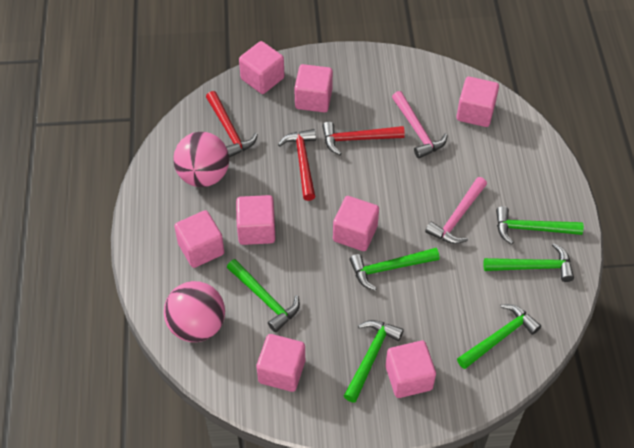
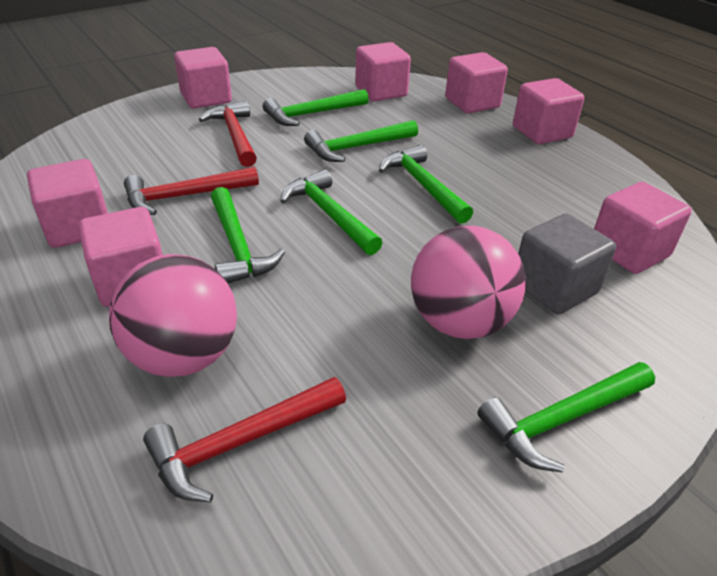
grey cube: 0 -> 1
pink cube: 8 -> 7
pink hammer: 2 -> 0

